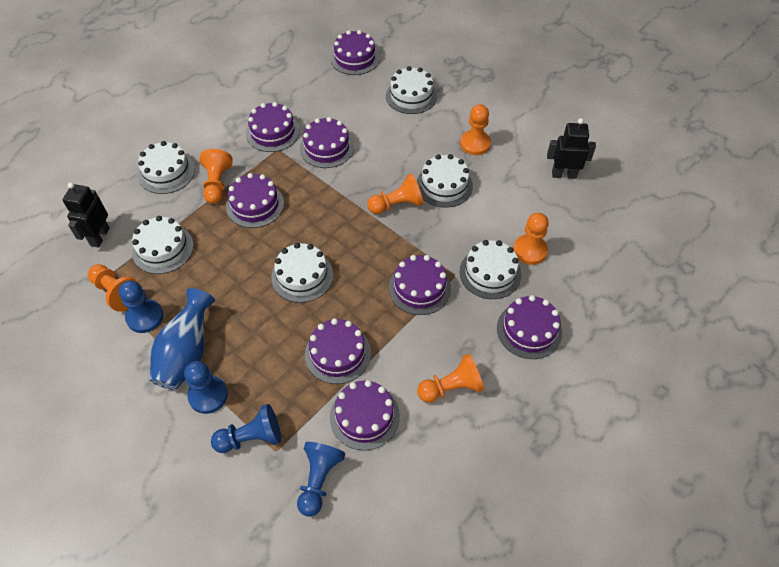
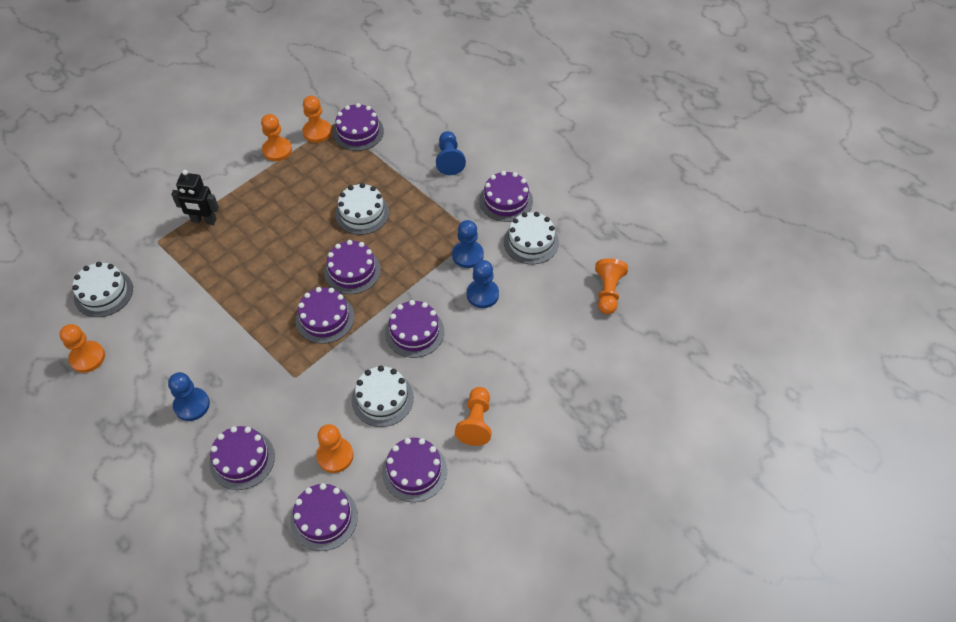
black robot: 2 -> 1
blue vase: 1 -> 0
white cake: 6 -> 4

